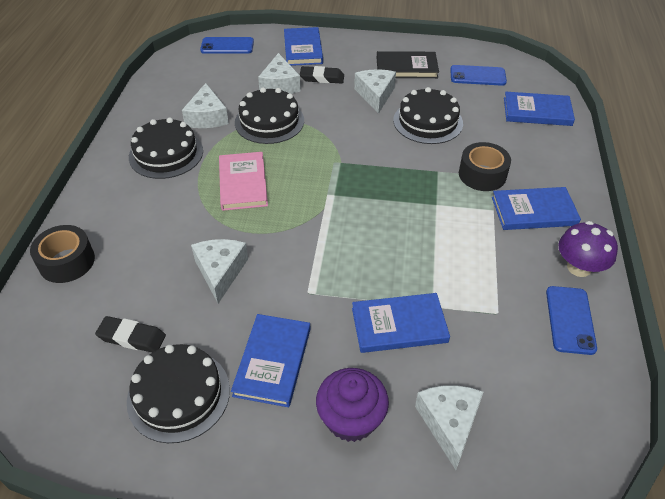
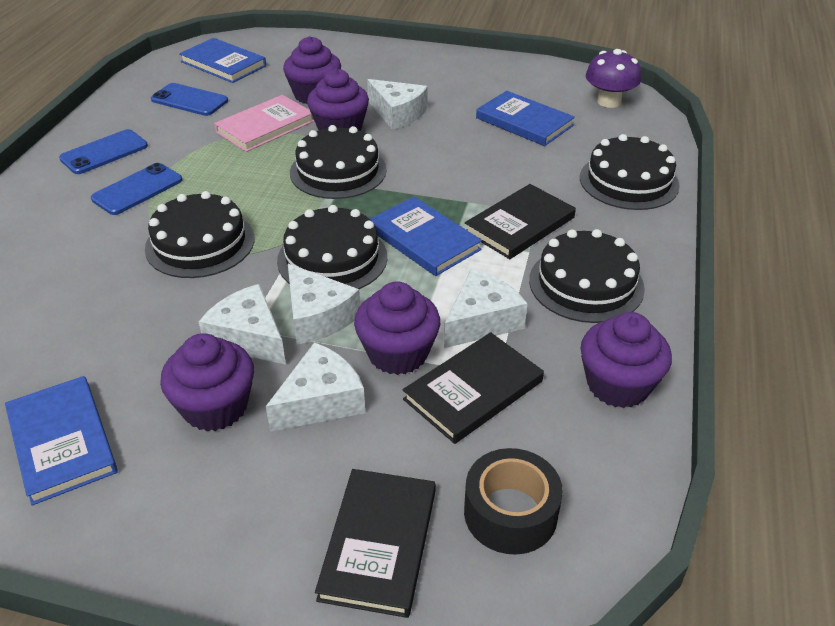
black book: 1 -> 3
black cake: 4 -> 5
black eraser: 2 -> 0
black tape: 2 -> 1
blue book: 5 -> 4
purple cupcake: 1 -> 5

